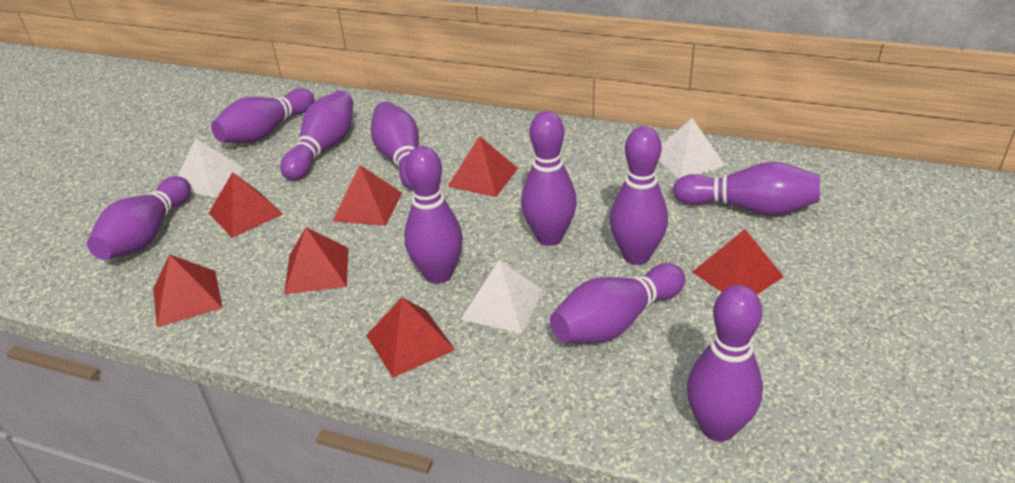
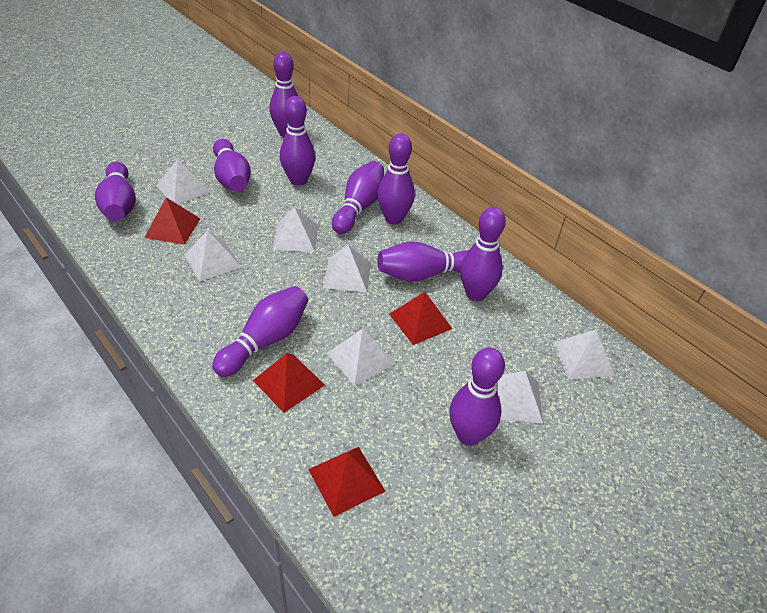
red pyramid: 7 -> 4
white pyramid: 3 -> 7

